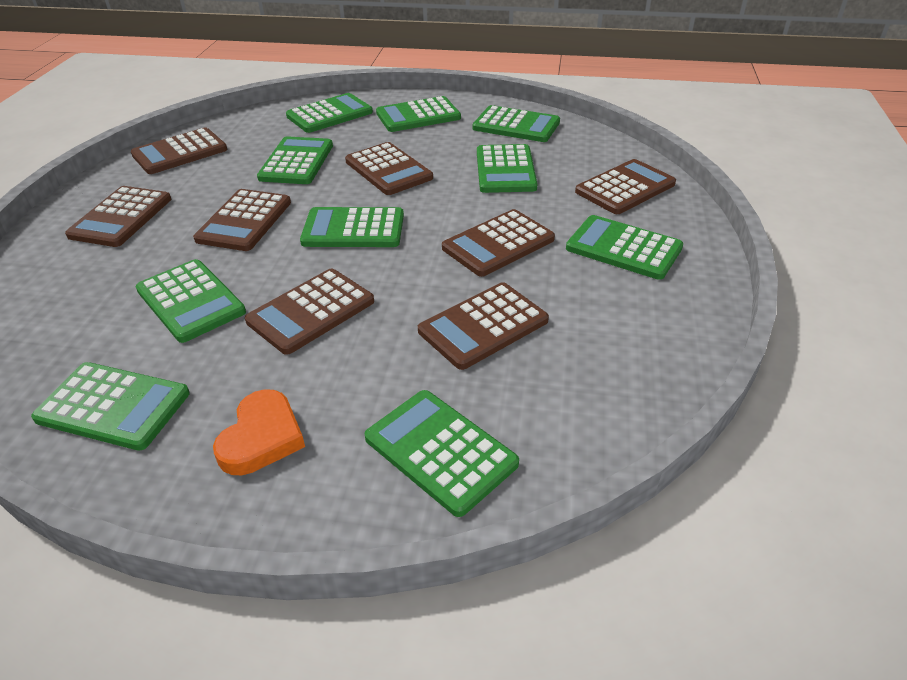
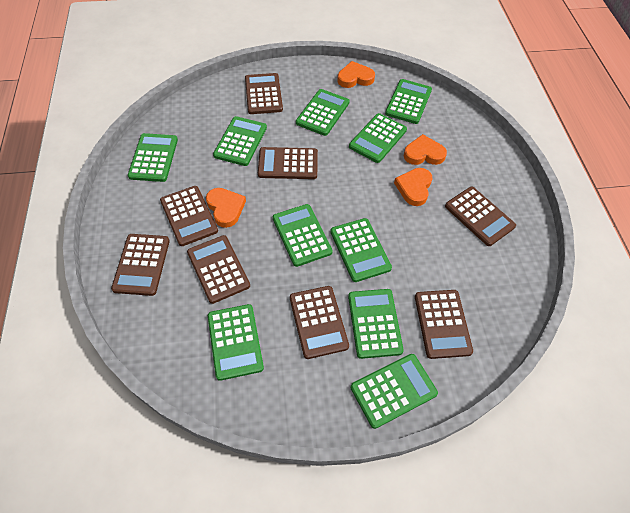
orange heart: 1 -> 4

